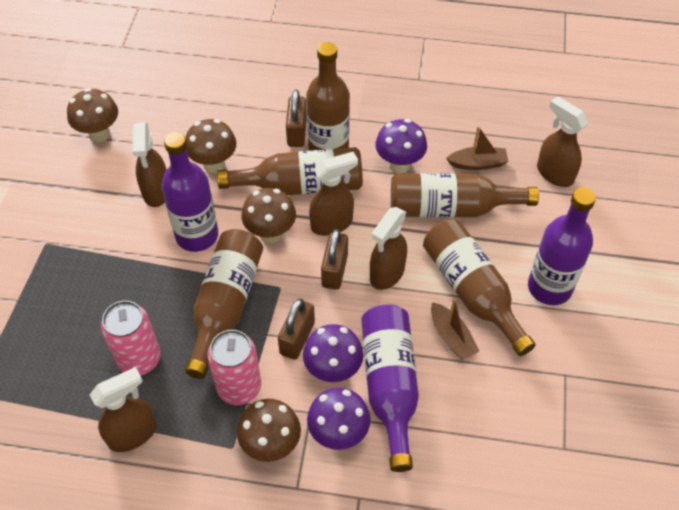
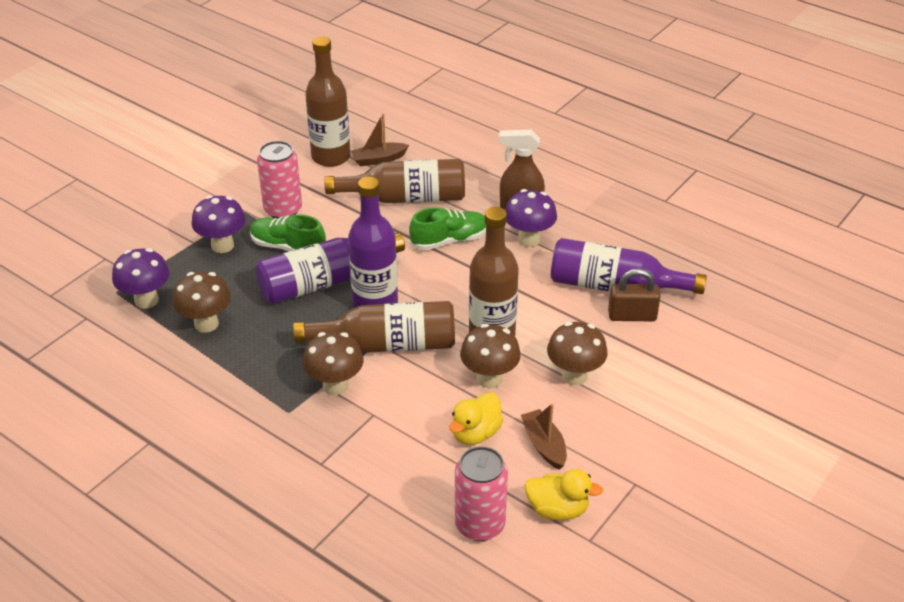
brown bottle: 5 -> 4
brown padlock: 3 -> 1
brown spray bottle: 5 -> 1
green shoe: 0 -> 2
yellow duck: 0 -> 2

